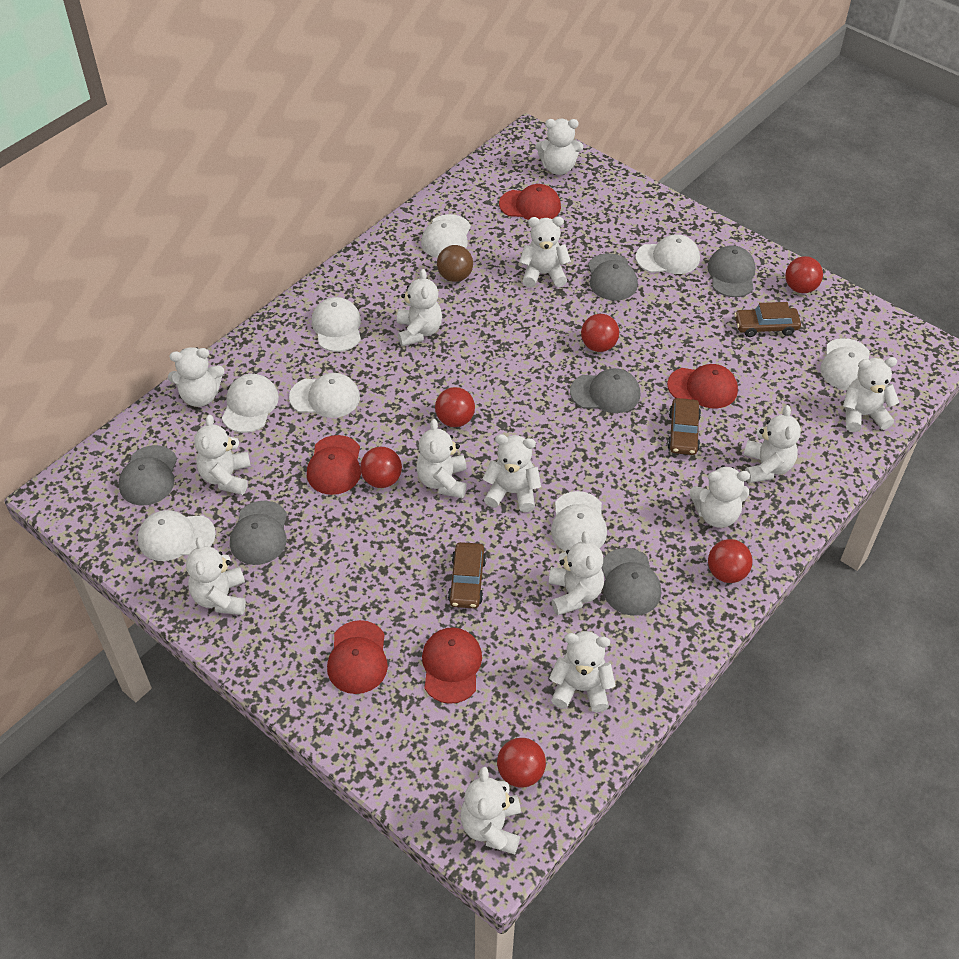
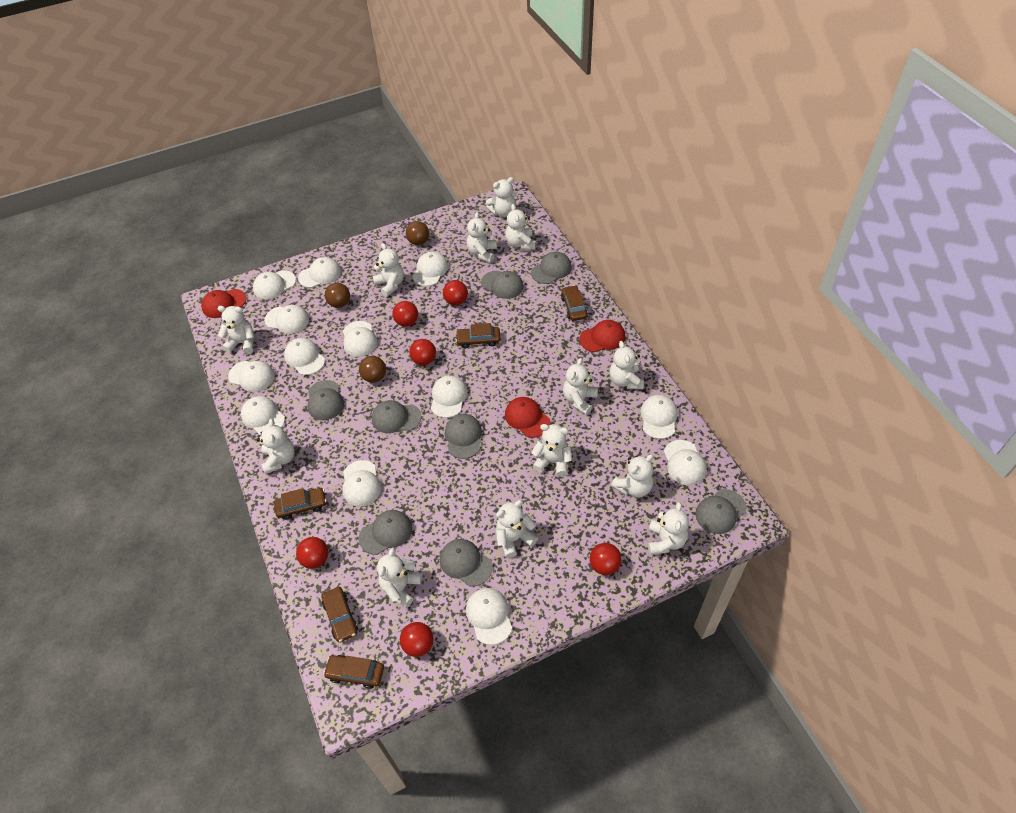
brown ball: 1 -> 3
brown car: 3 -> 5
grey cap: 6 -> 8
red cap: 5 -> 3
white cap: 8 -> 13
white teddy bear: 14 -> 13

